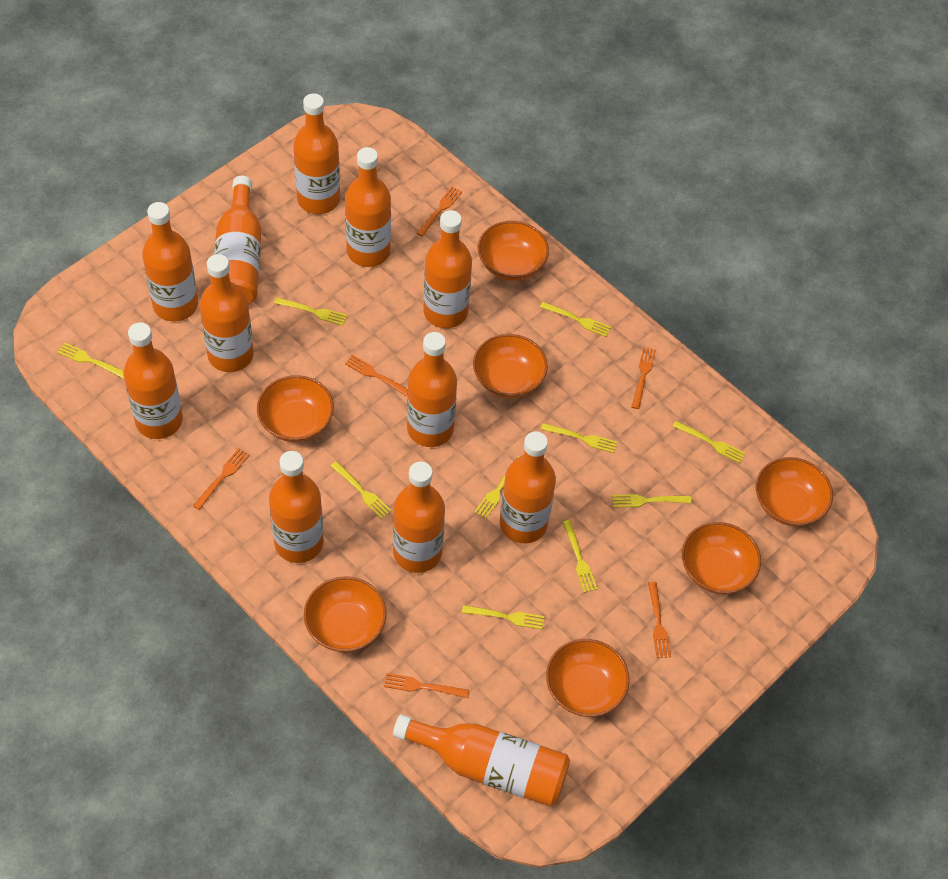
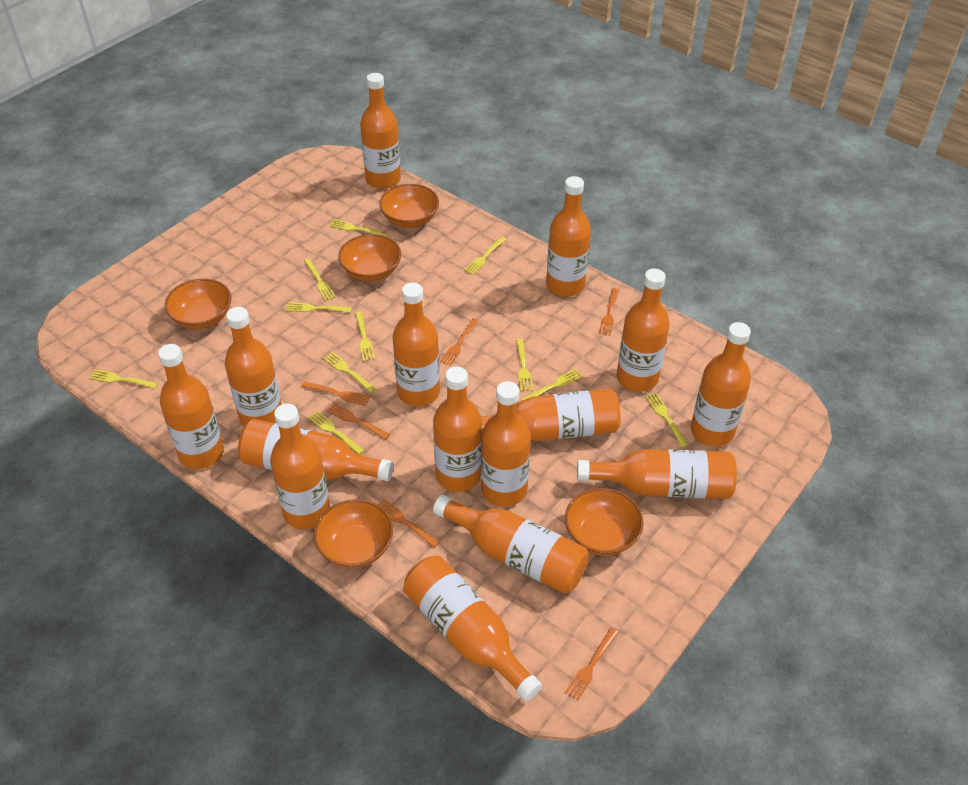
orange bottle: 12 -> 15
orange bowl: 7 -> 5
yellow fork: 10 -> 11

